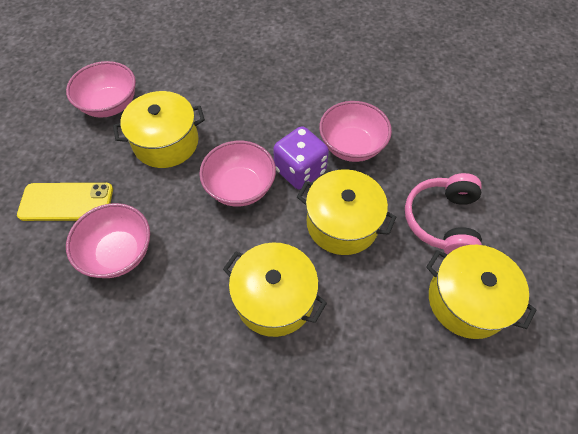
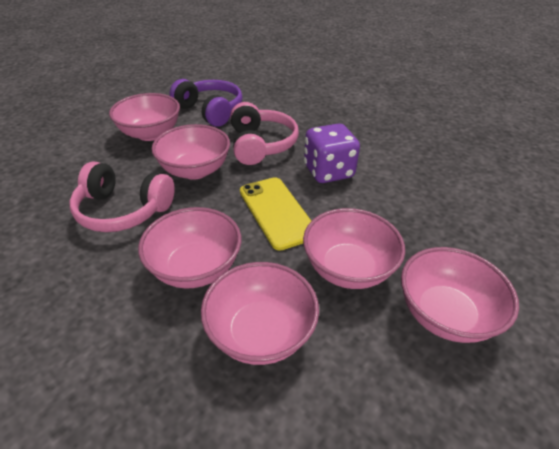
pink bowl: 4 -> 6
pink headphones: 1 -> 2
purple headphones: 0 -> 1
yellow pot: 4 -> 0

